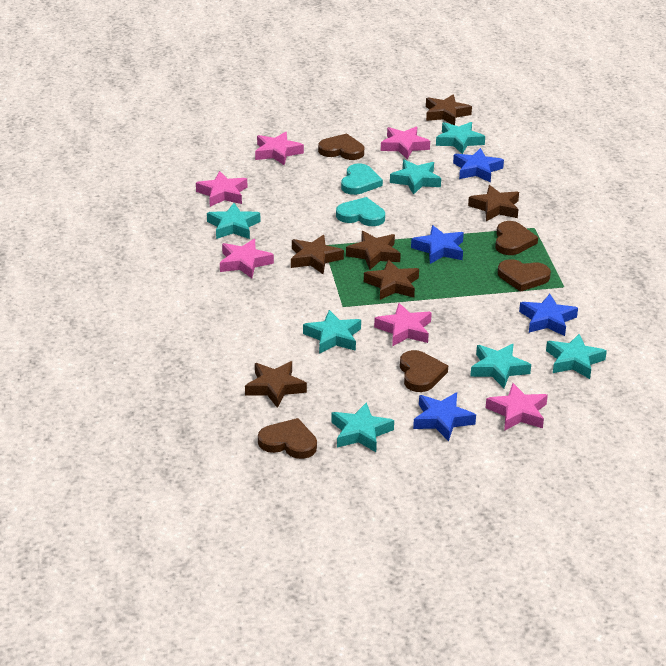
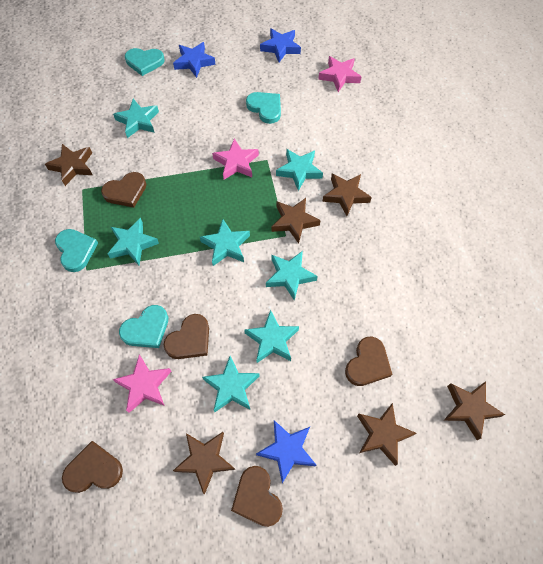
blue star: 4 -> 3
pink star: 6 -> 3
turquoise heart: 2 -> 4

